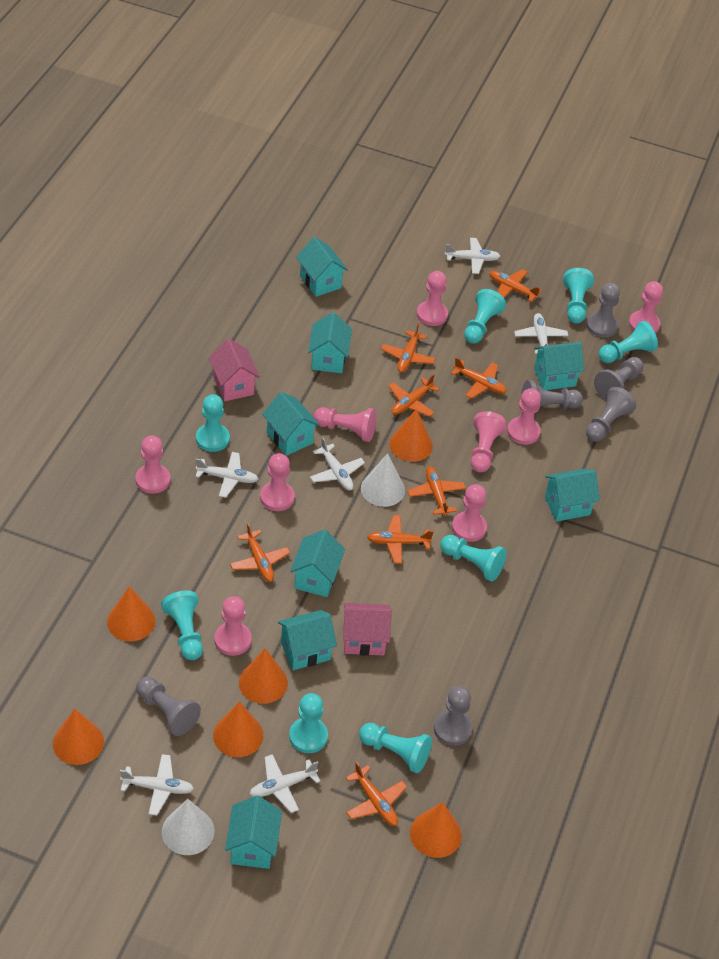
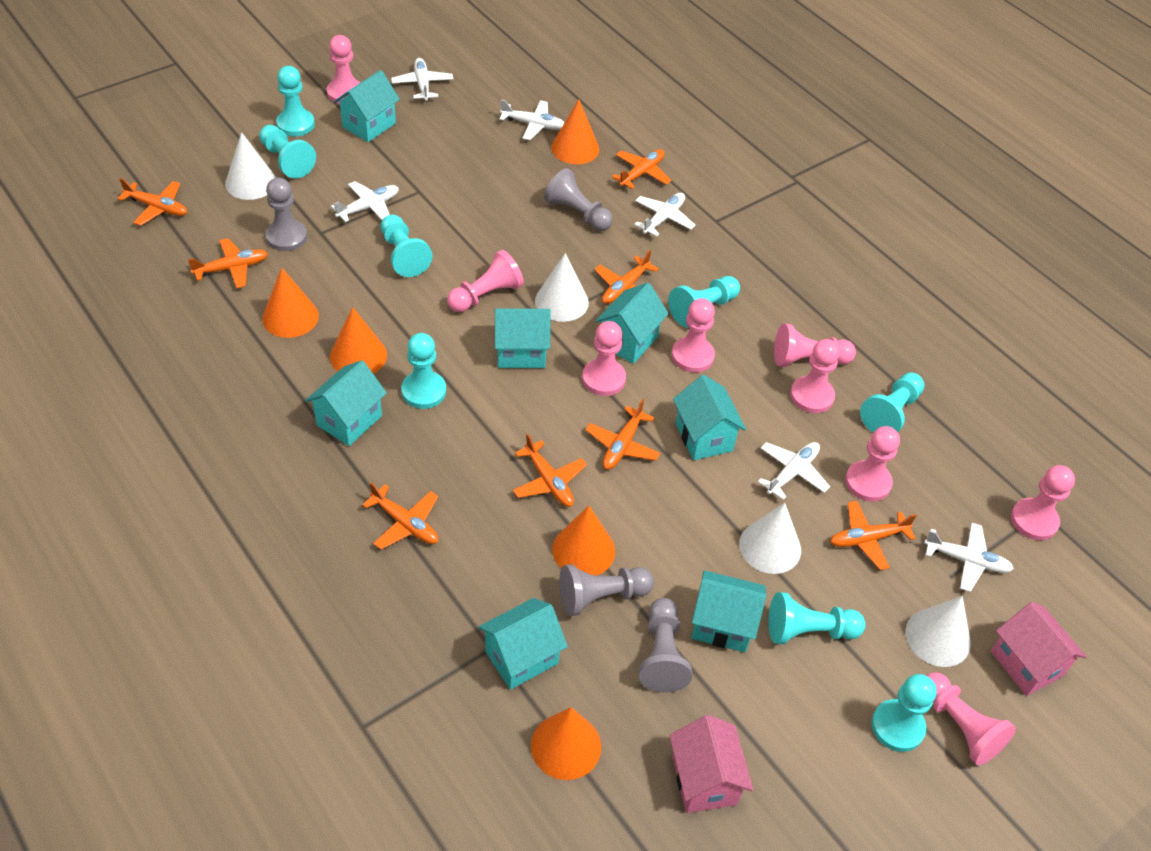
grey pawn: 6 -> 4
orange cone: 6 -> 5
turquoise house: 8 -> 7
white cone: 2 -> 4

